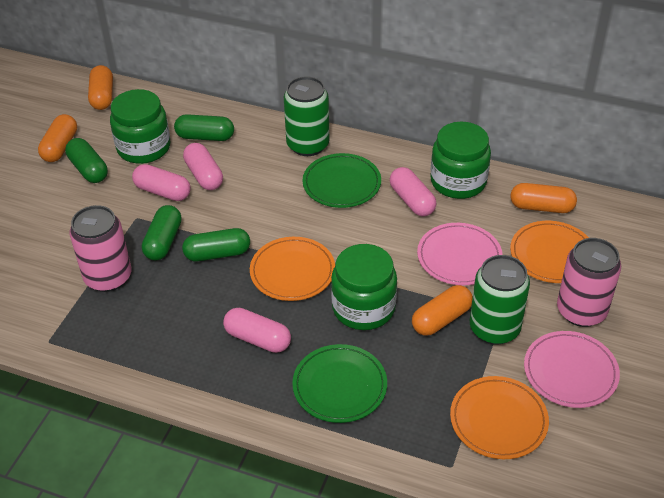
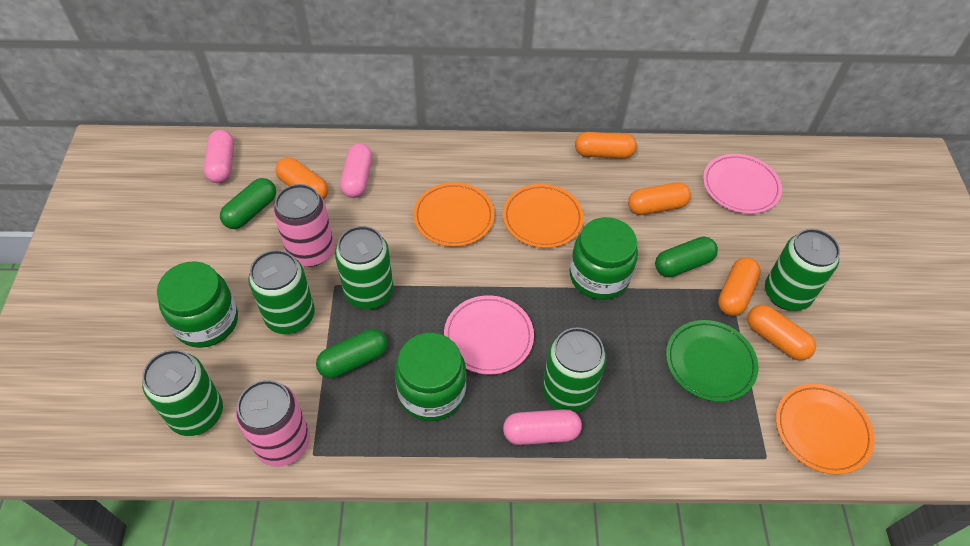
green can: 2 -> 5
green capsule: 4 -> 3
green plate: 2 -> 1
orange capsule: 4 -> 5
pink capsule: 4 -> 3

